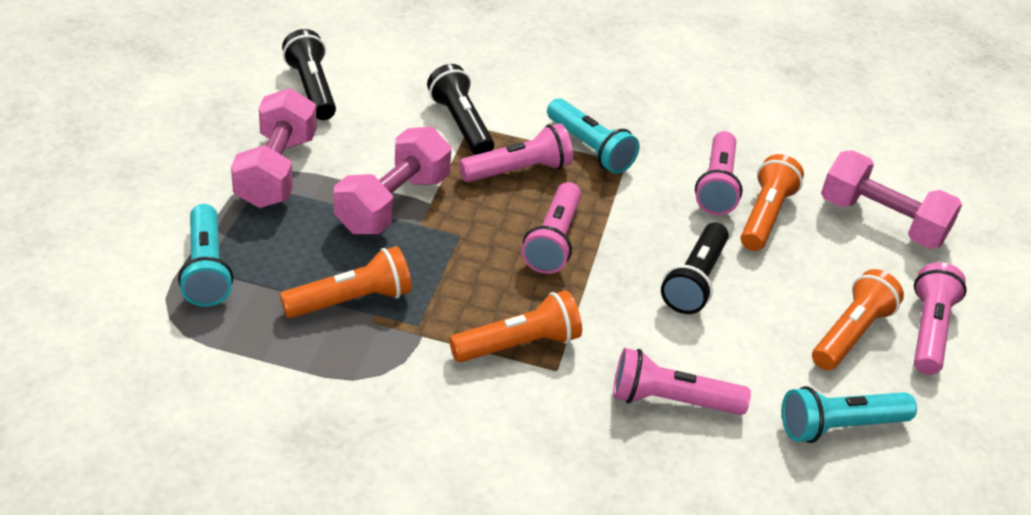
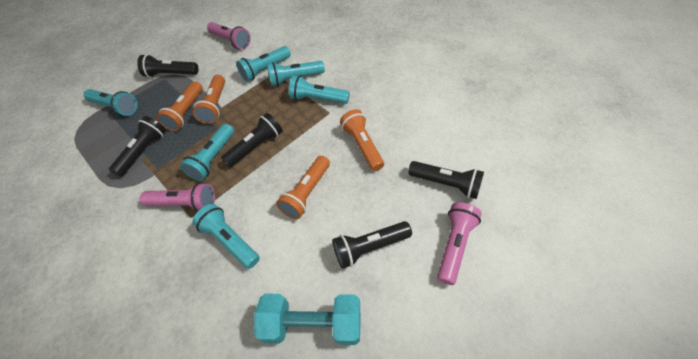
black flashlight: 3 -> 5
pink dumbbell: 3 -> 0
pink flashlight: 5 -> 3
turquoise dumbbell: 0 -> 1
turquoise flashlight: 3 -> 6

